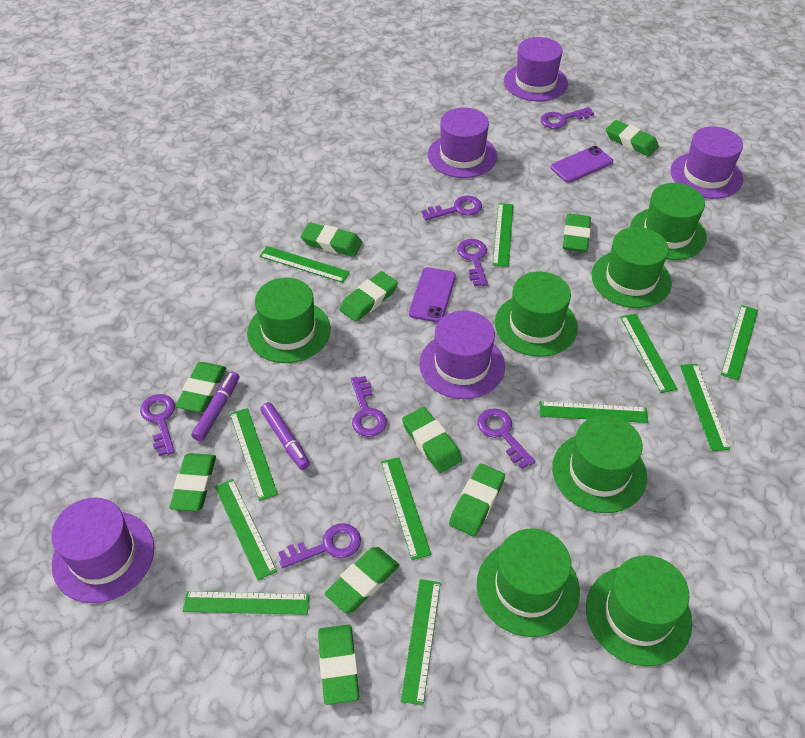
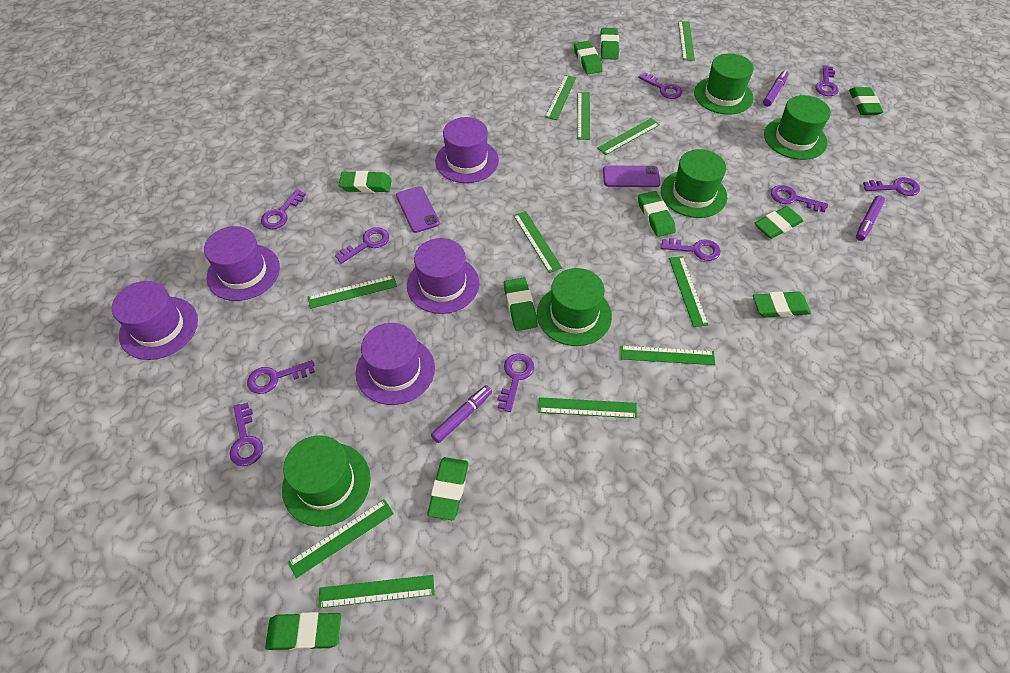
green hat: 7 -> 5
purple key: 7 -> 10
purple marker: 2 -> 3

